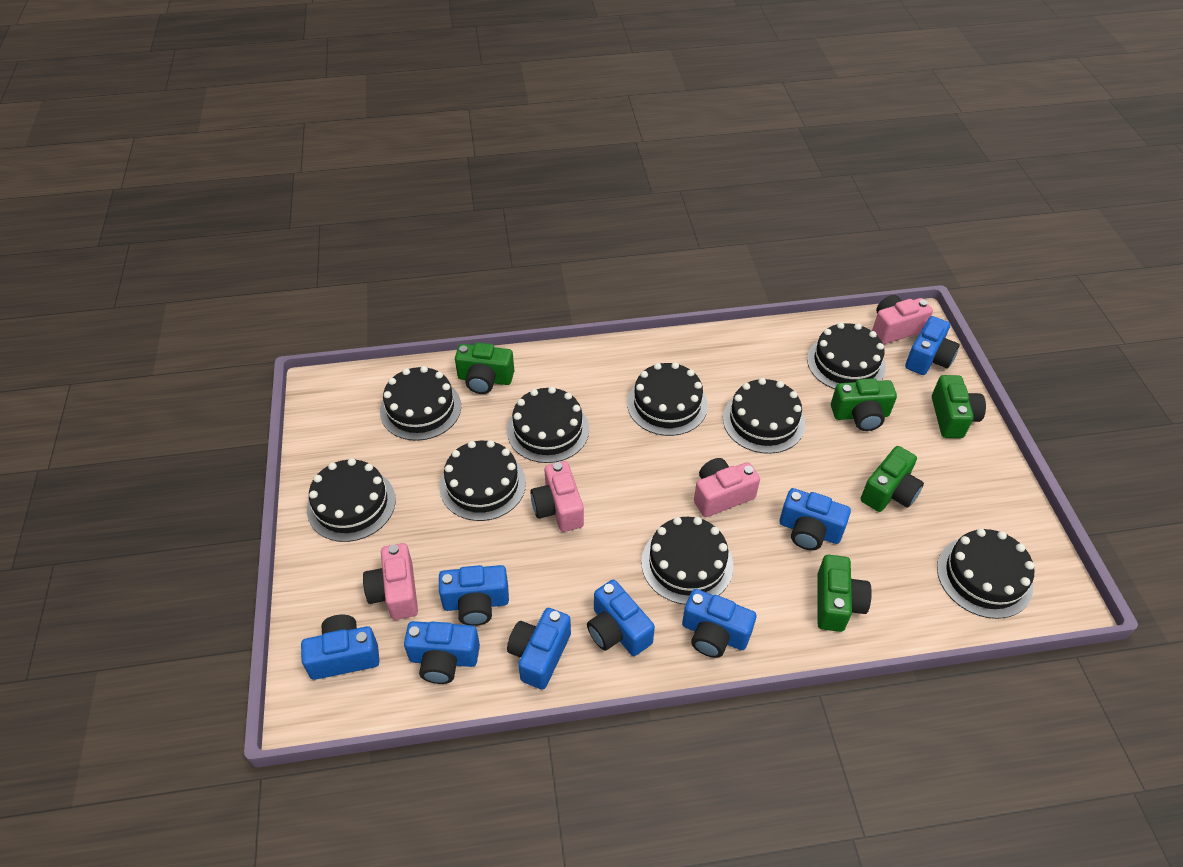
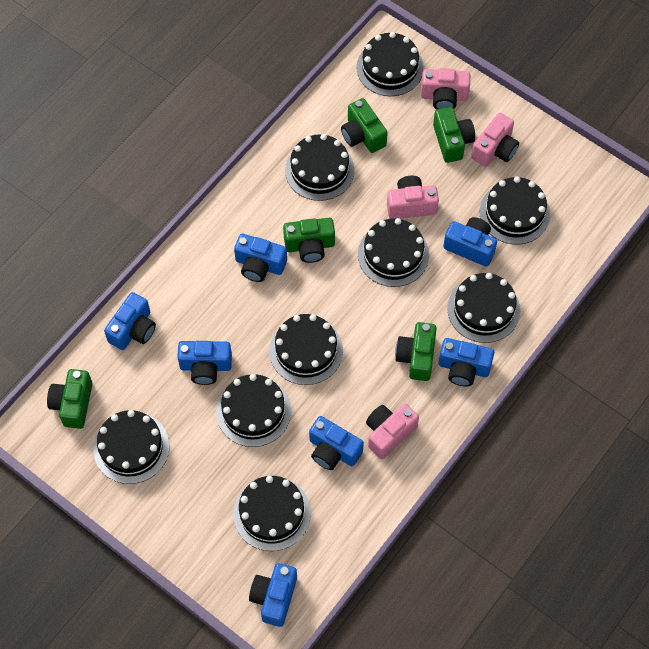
blue camera: 8 -> 7

